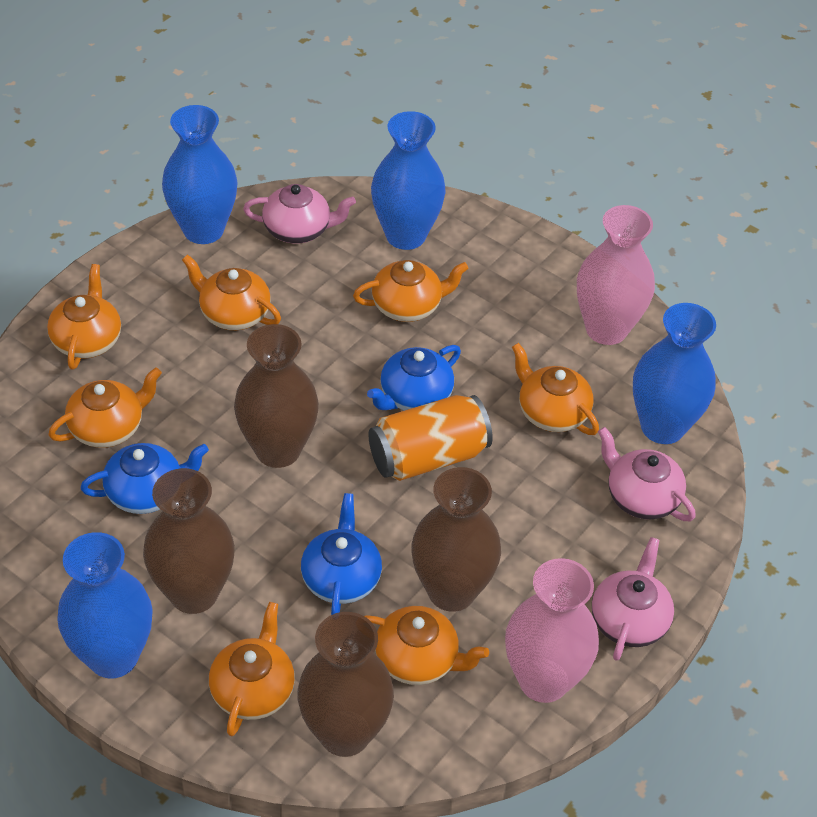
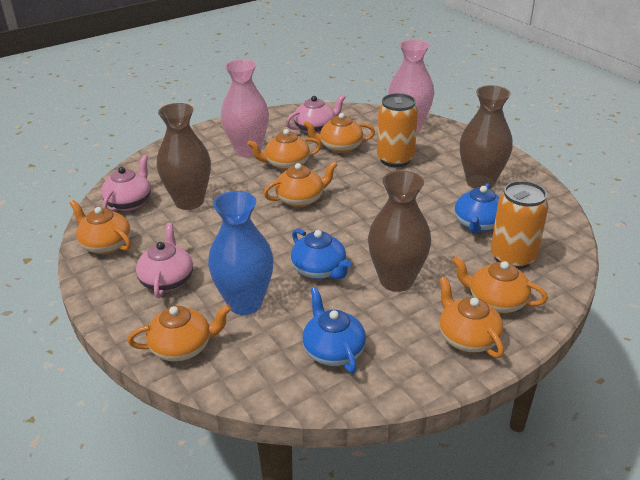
blue vase: 4 -> 1
brown vase: 4 -> 3
orange can: 1 -> 2

